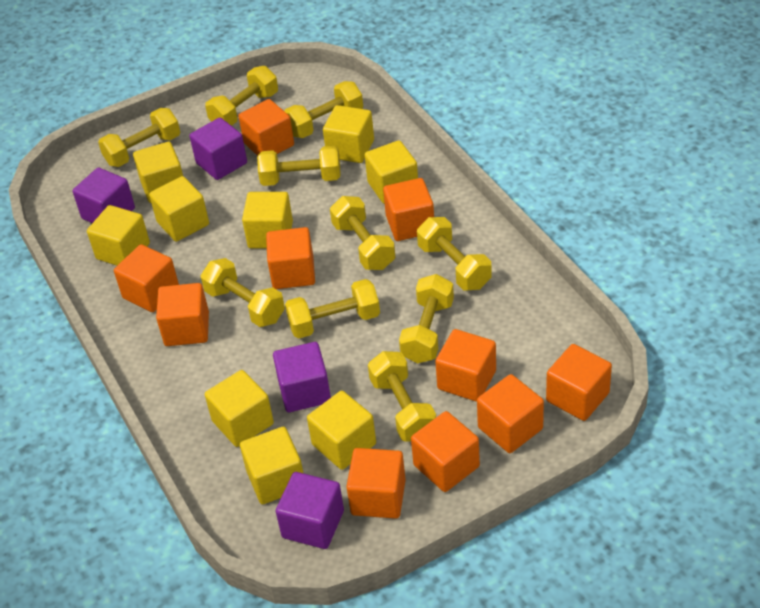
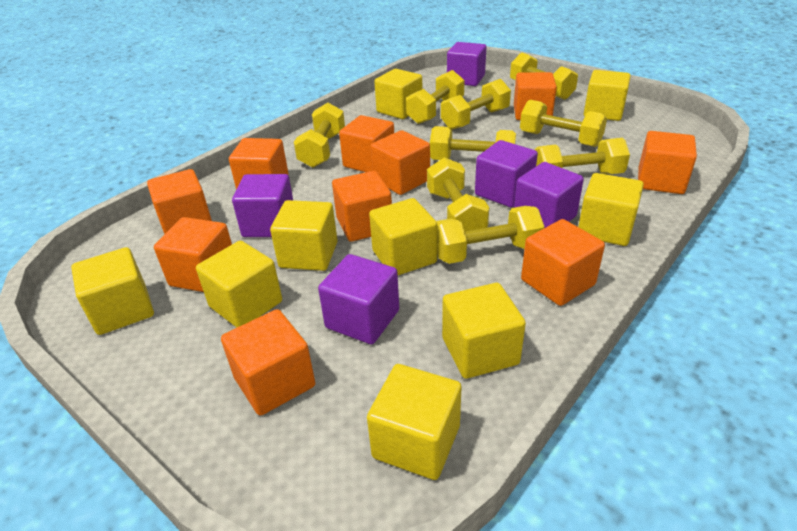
purple cube: 4 -> 5
yellow dumbbell: 10 -> 9

